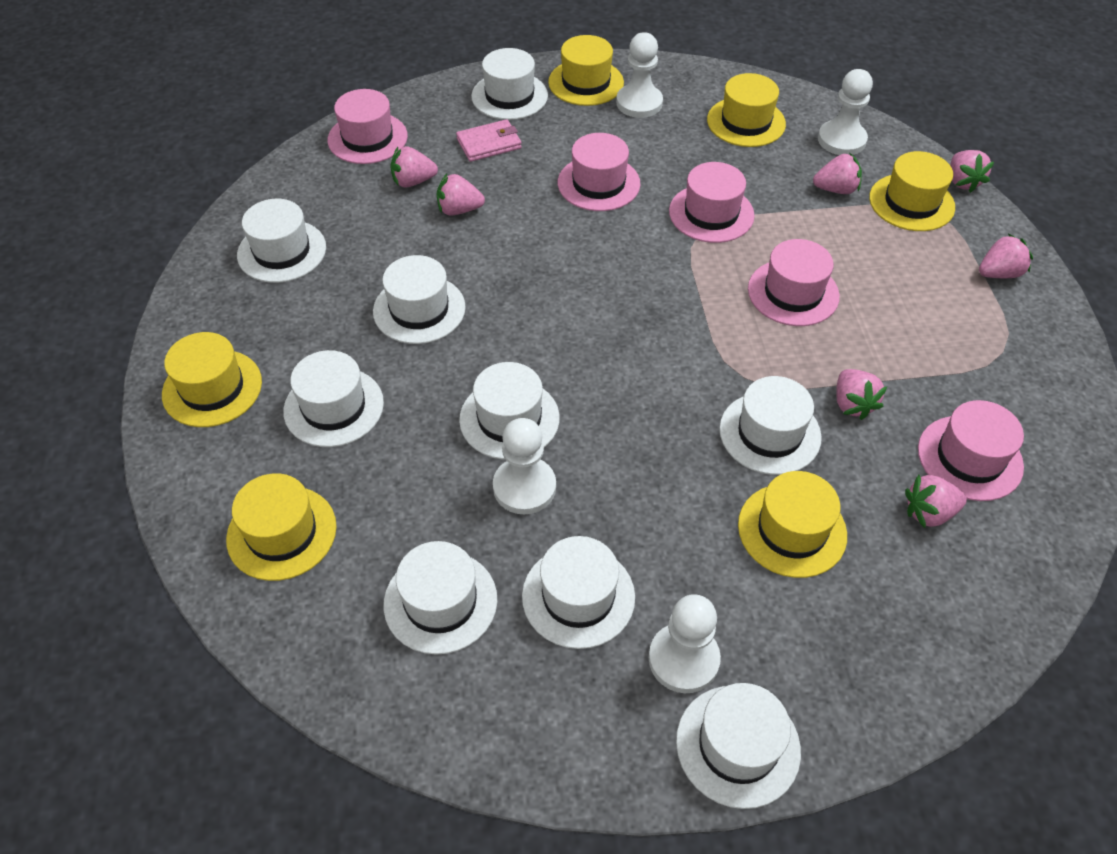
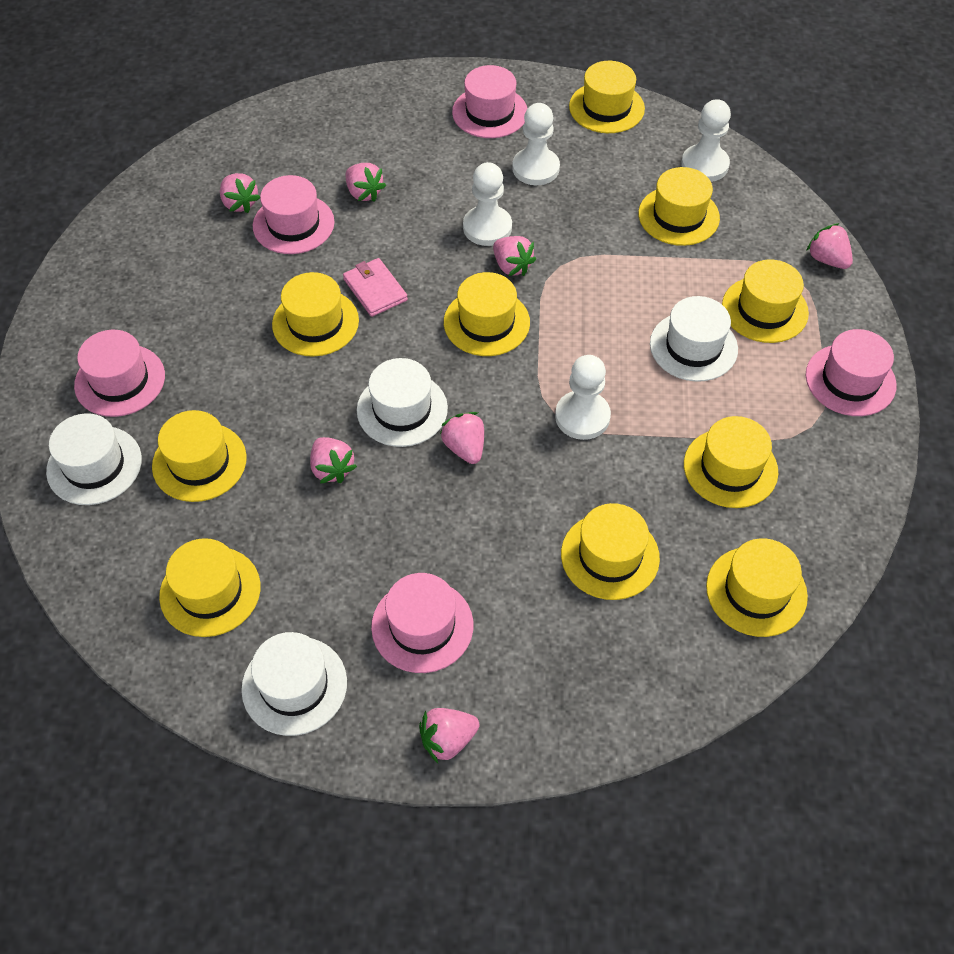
white hat: 9 -> 4
yellow hat: 6 -> 10

